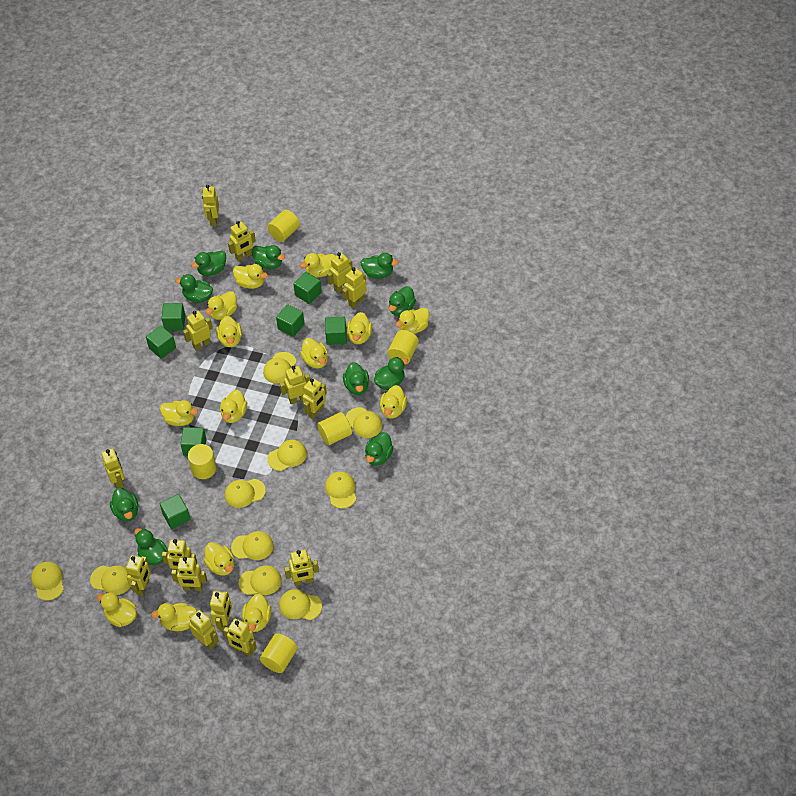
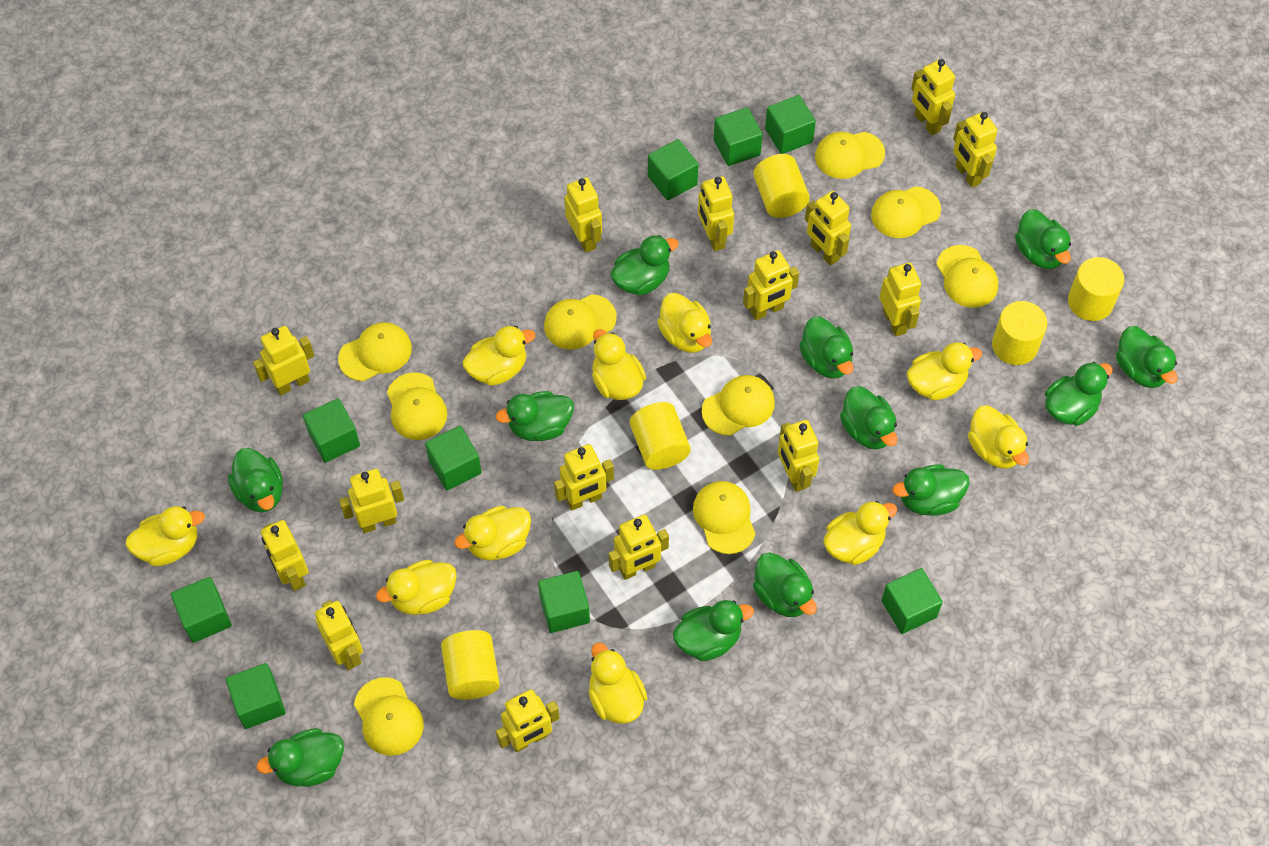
green cube: 7 -> 9
green duck: 10 -> 12
yellow cap: 10 -> 9
yellow duck: 14 -> 10

